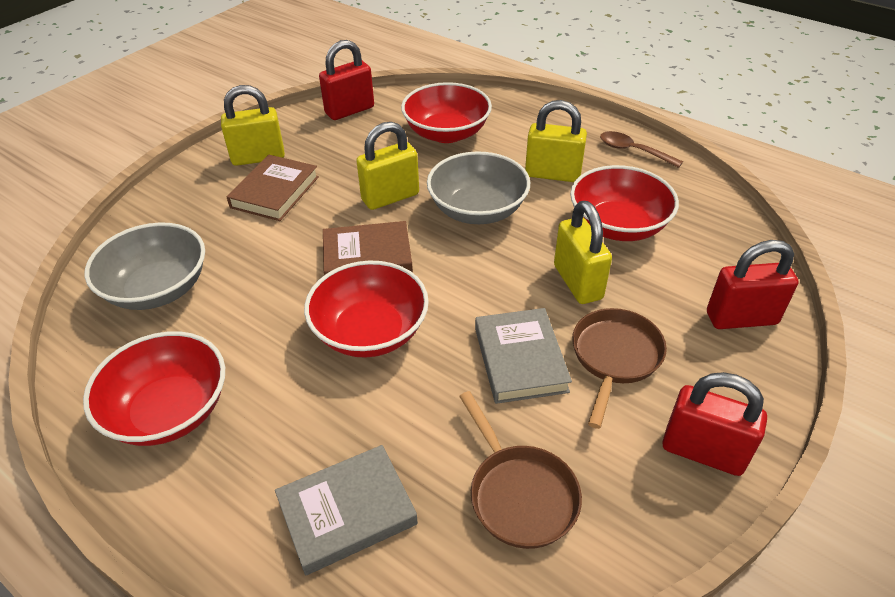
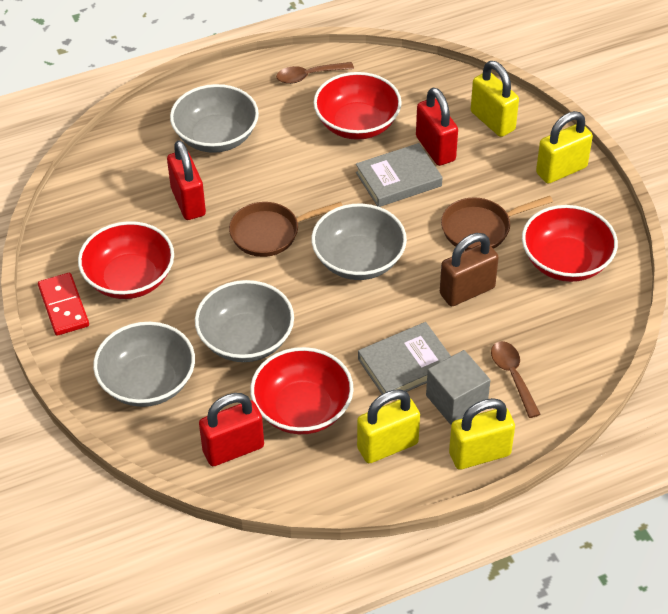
brown book: 2 -> 0
brown padlock: 0 -> 1
brown spoon: 1 -> 2
grey bowl: 2 -> 4
grey cube: 0 -> 1
red domino: 0 -> 1

